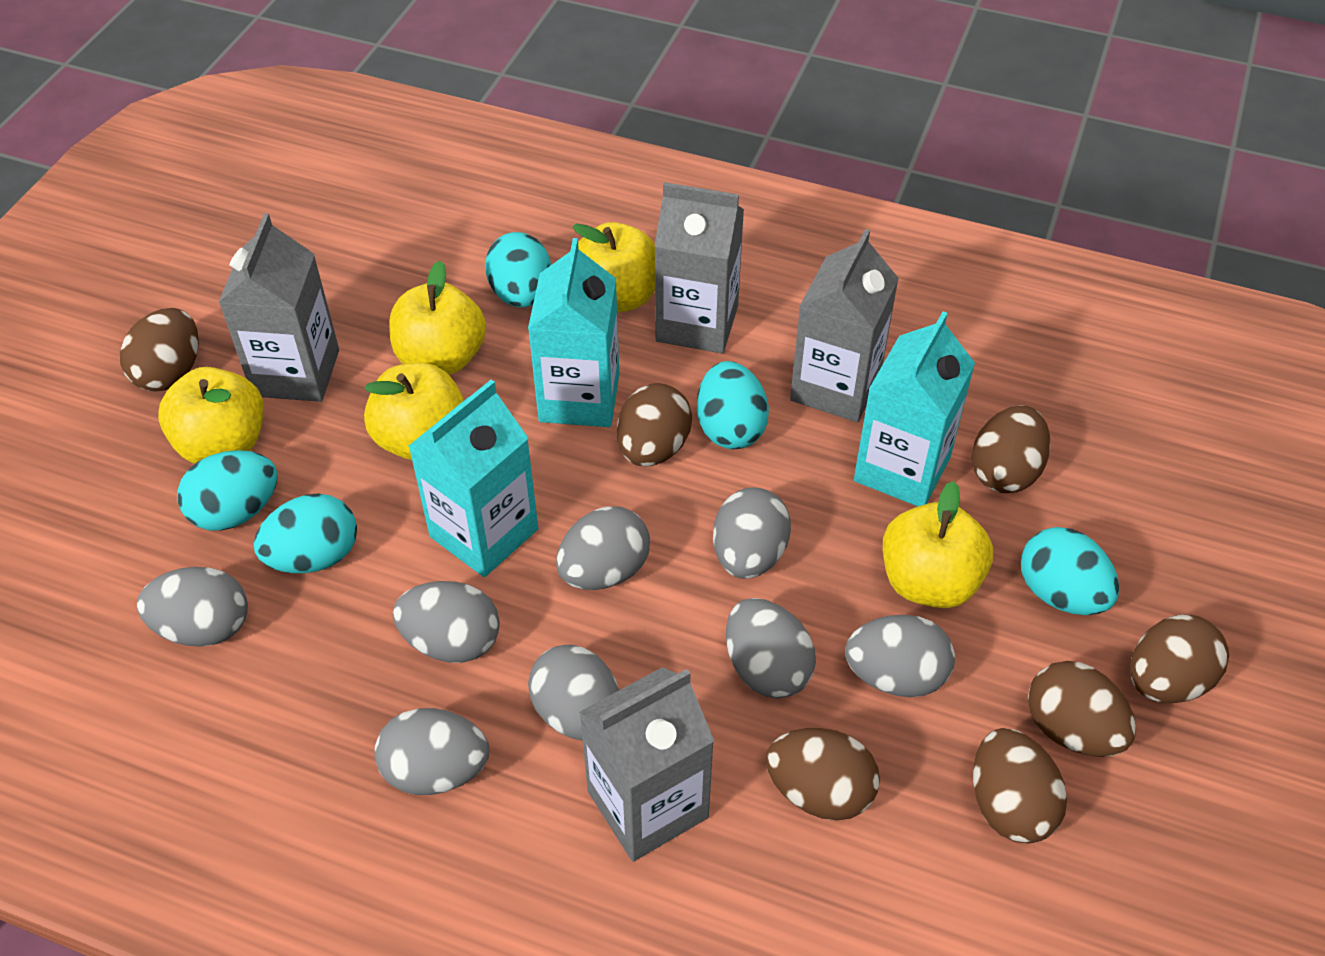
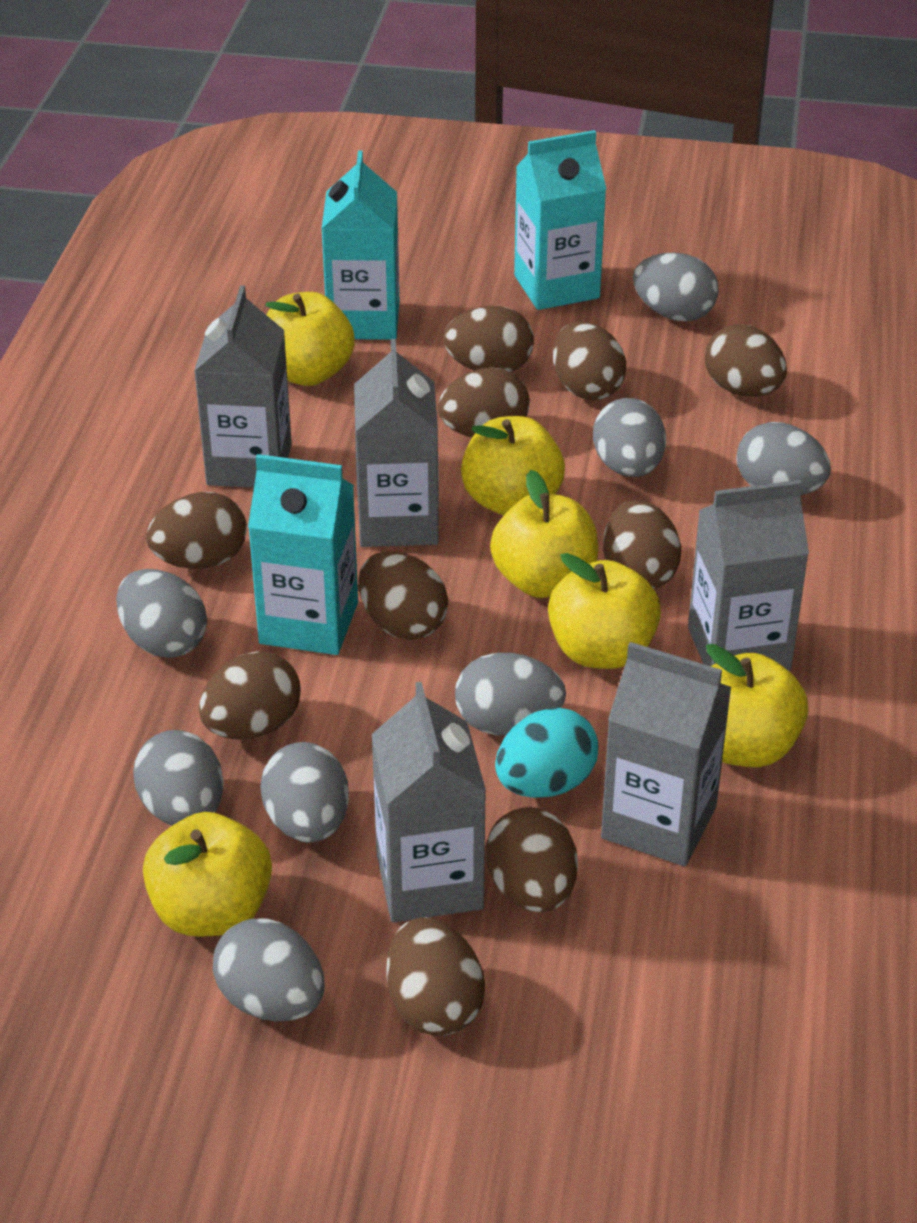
brown egg: 7 -> 10
grey carton: 4 -> 5
turquoise egg: 5 -> 1
yellow apple: 5 -> 6

